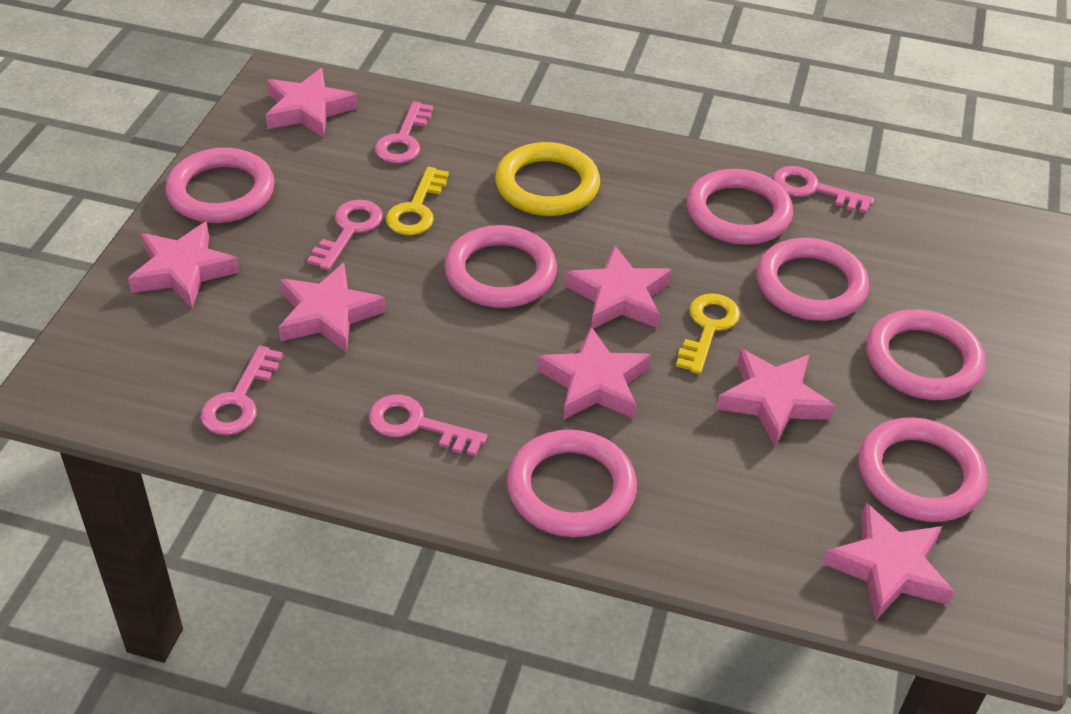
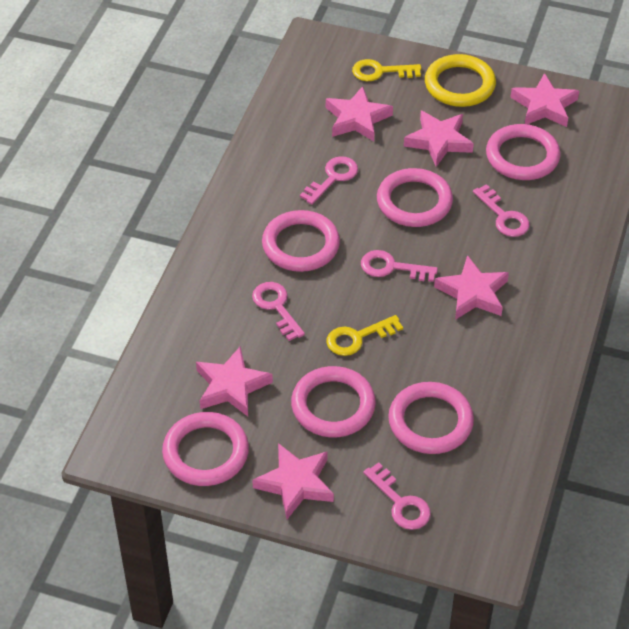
pink ring: 7 -> 6
pink star: 7 -> 6

